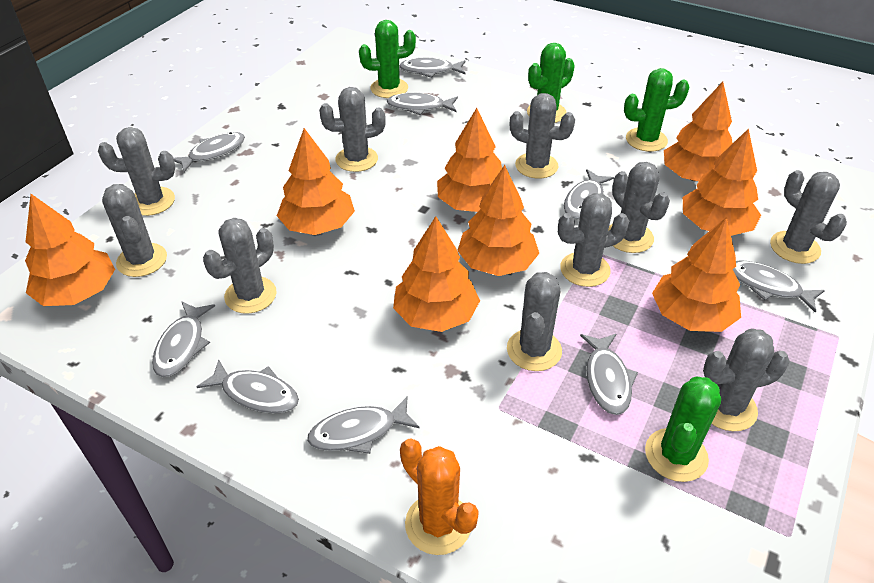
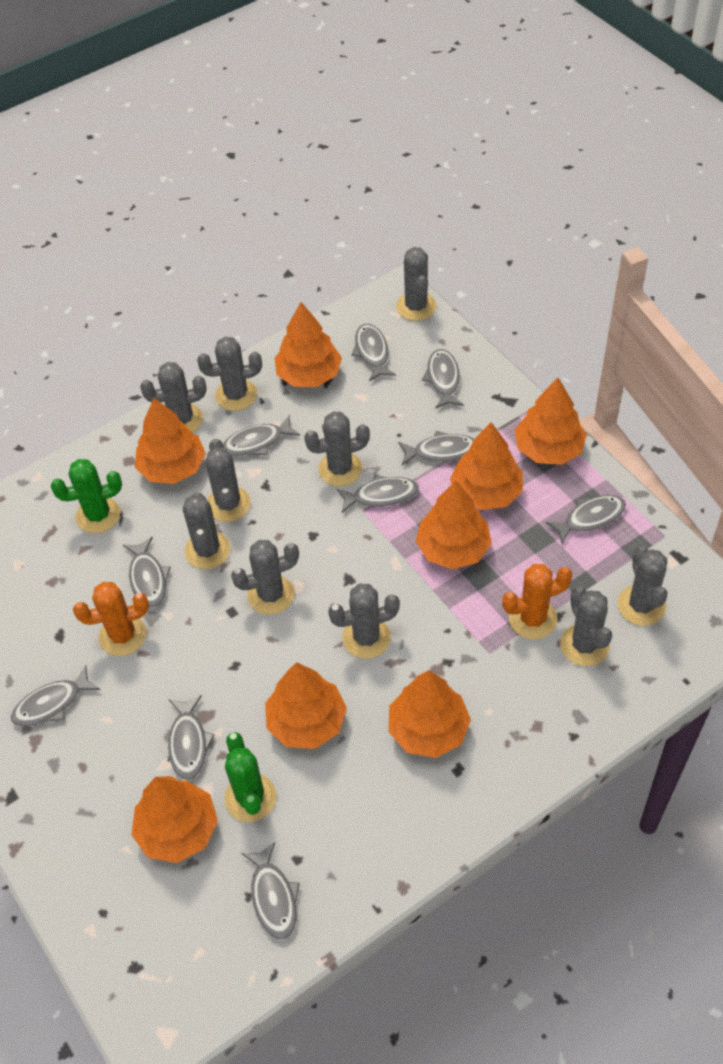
green cactus: 4 -> 2
grey fish: 9 -> 10
orange cactus: 1 -> 2

